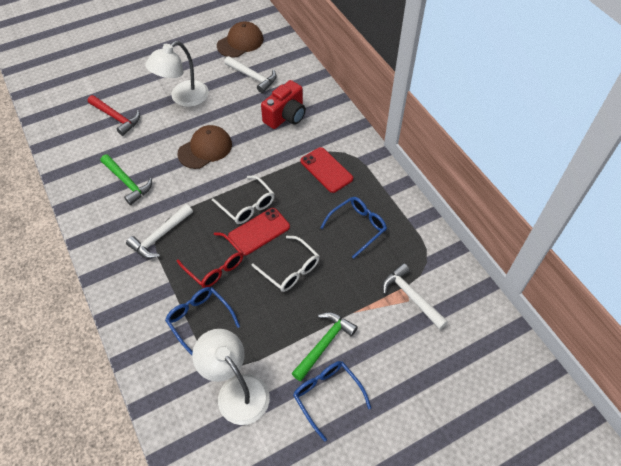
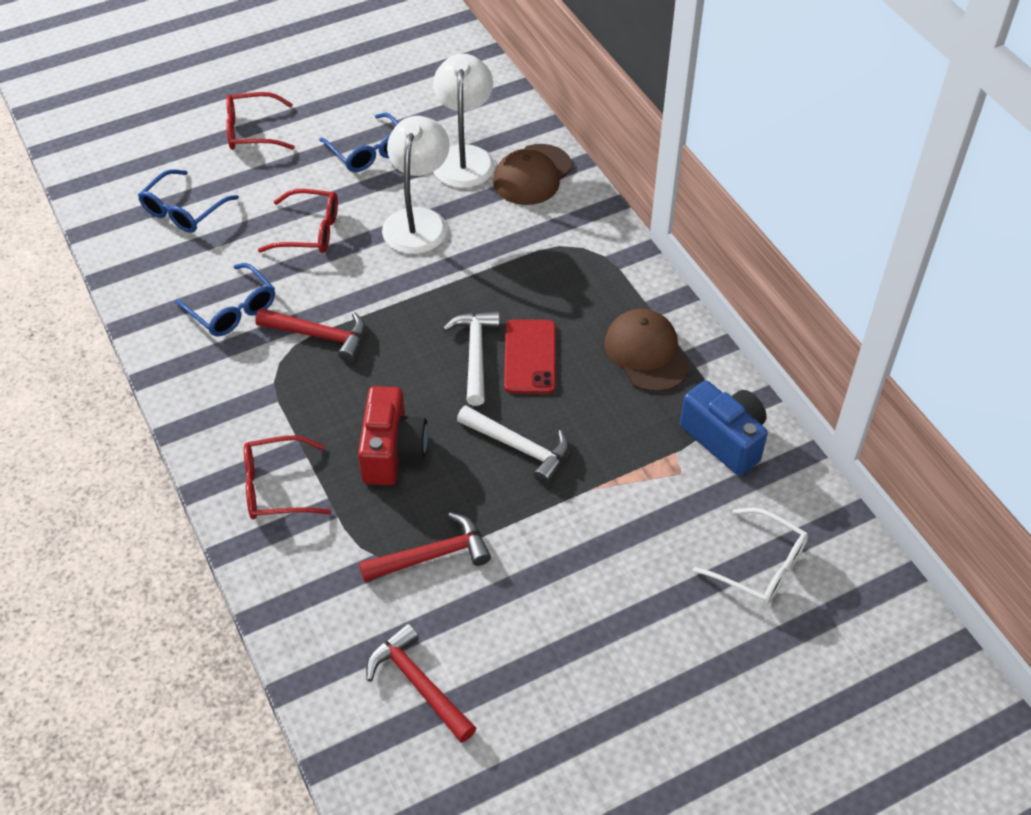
blue camera: 0 -> 1
green hammer: 2 -> 0
red glasses: 1 -> 3
red hammer: 1 -> 3
red phone: 2 -> 1
white glasses: 2 -> 1
white hammer: 3 -> 2

